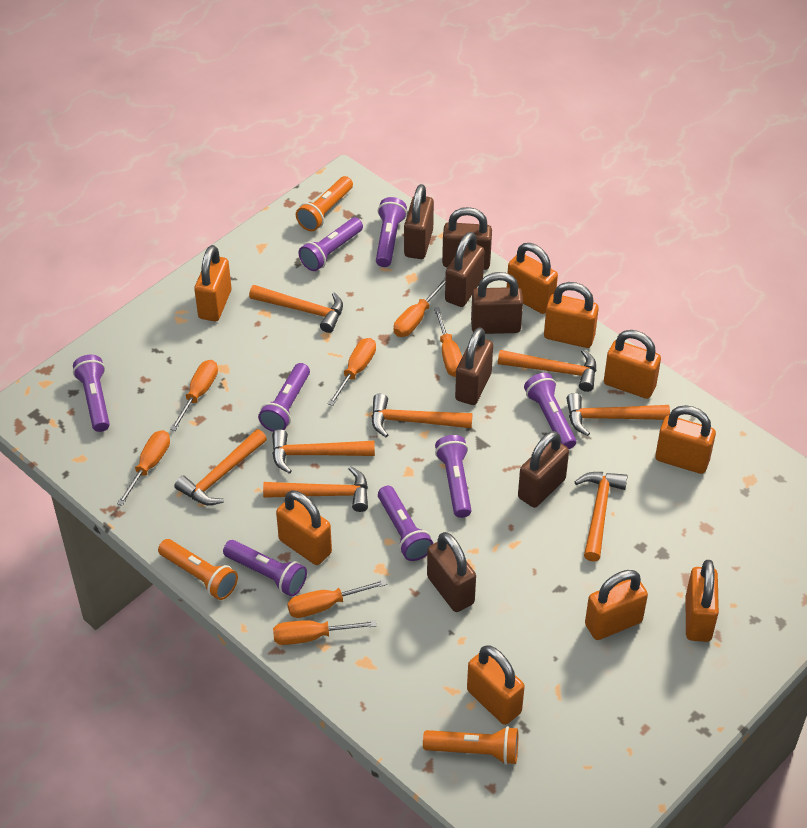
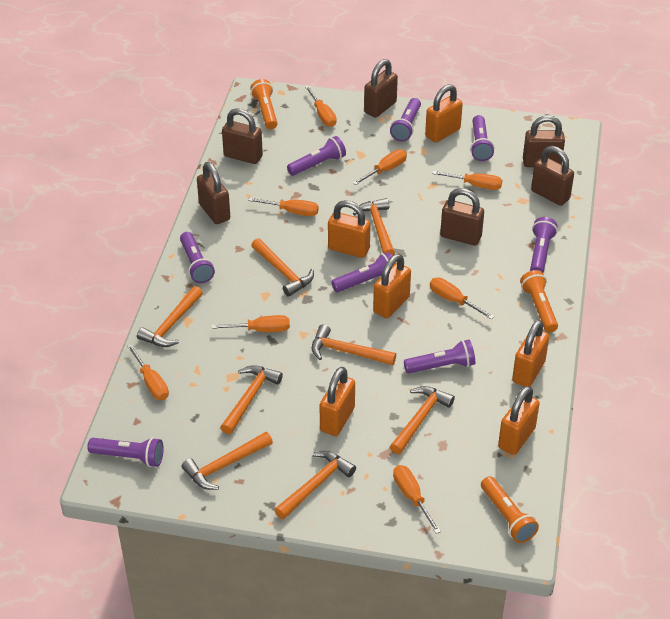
brown padlock: 7 -> 6
orange padlock: 9 -> 6
orange screwdriver: 7 -> 8

